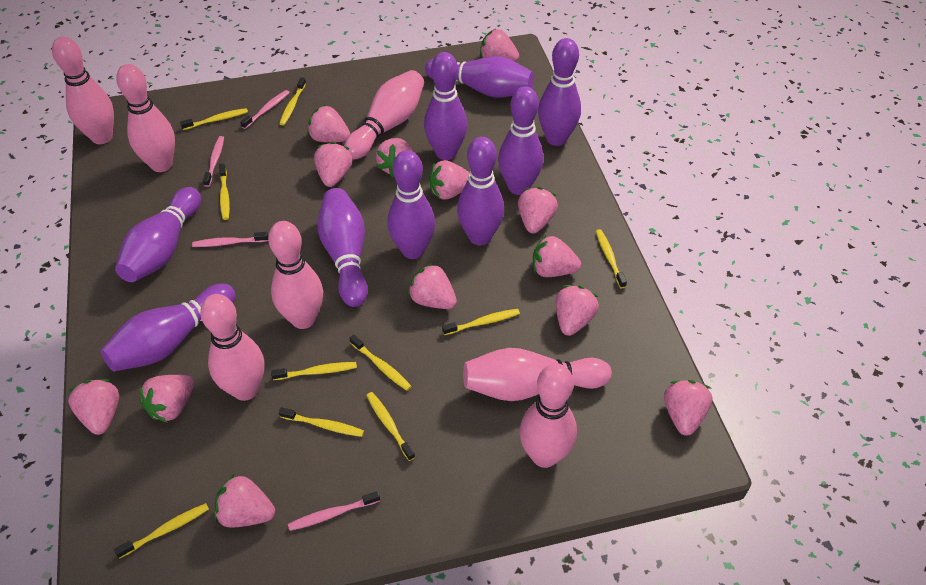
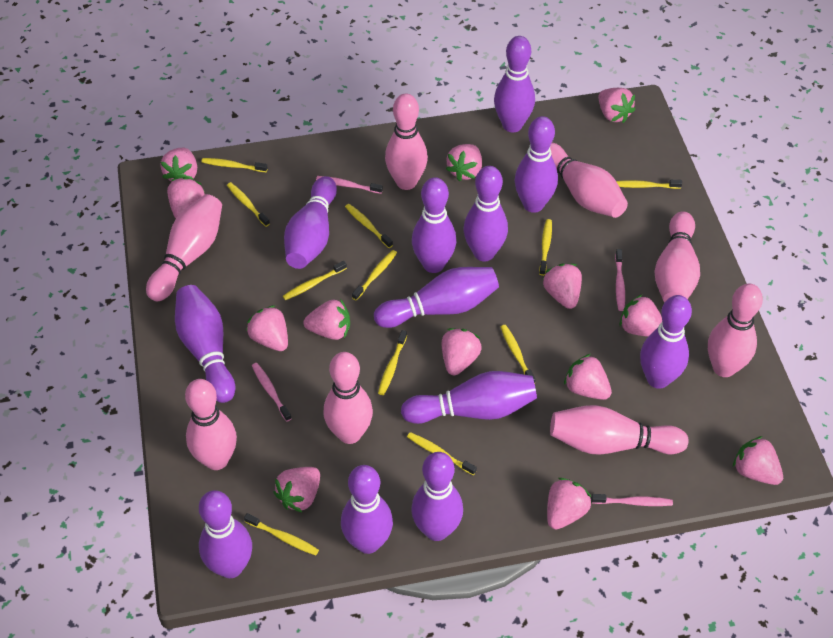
pink bowling pin: 7 -> 8
purple bowling pin: 9 -> 12
yellow toothbrush: 10 -> 11

